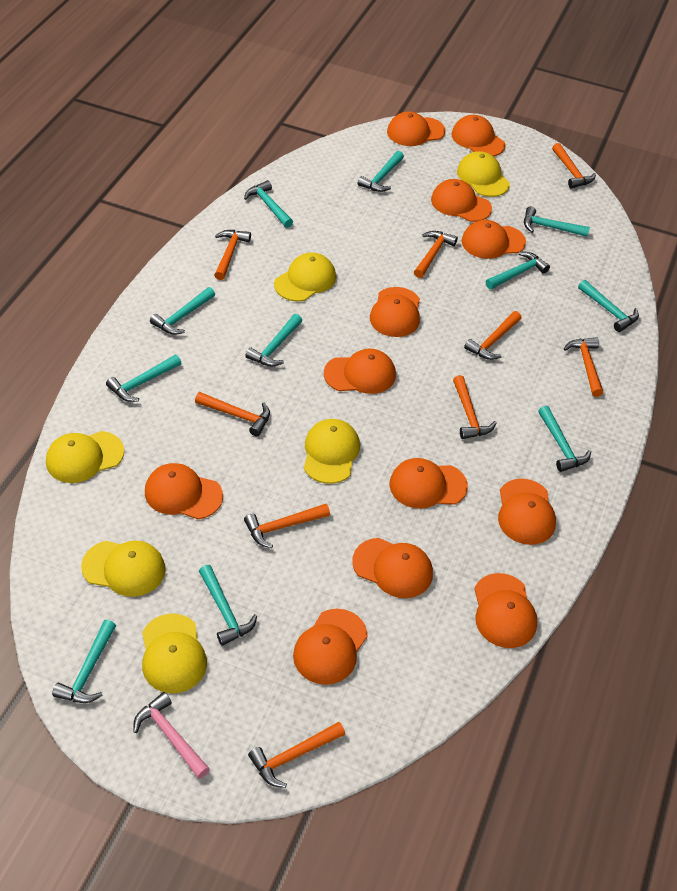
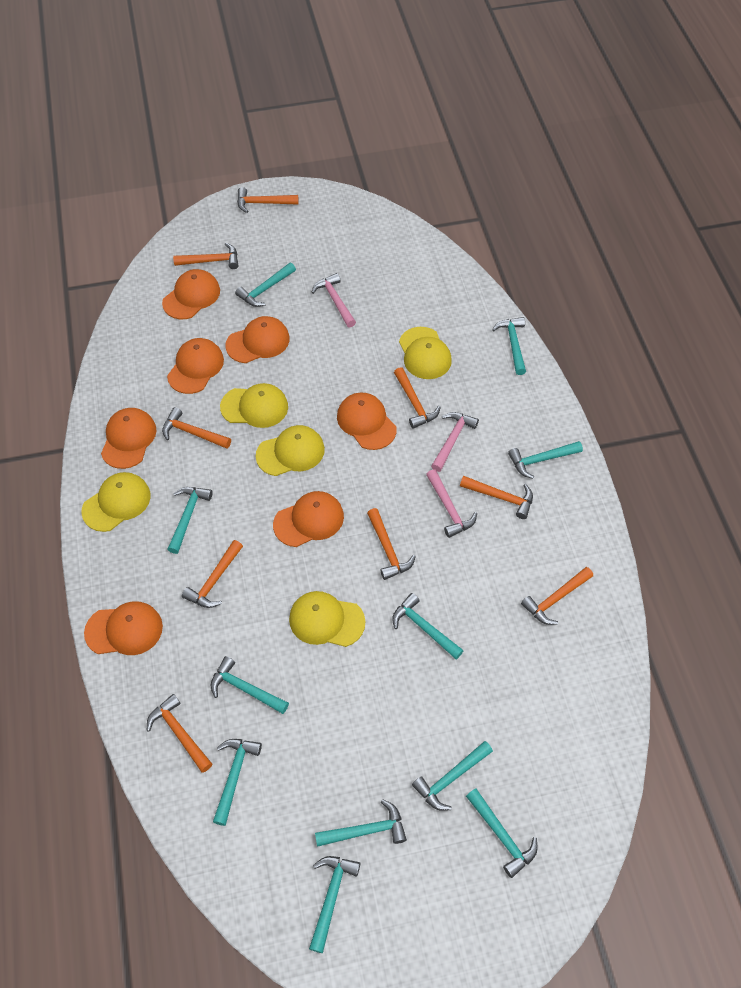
orange cap: 12 -> 7
pink hammer: 1 -> 3
yellow cap: 6 -> 5

